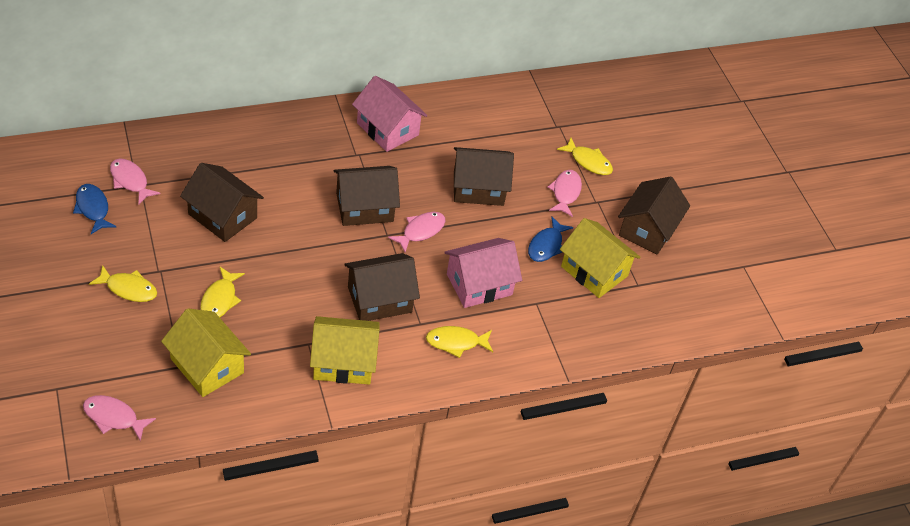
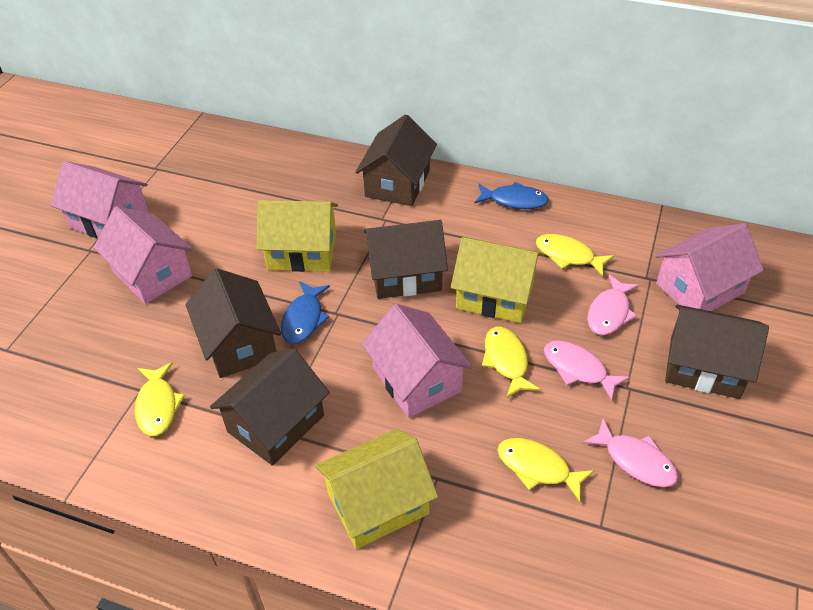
pink fish: 4 -> 3
pink house: 2 -> 4

